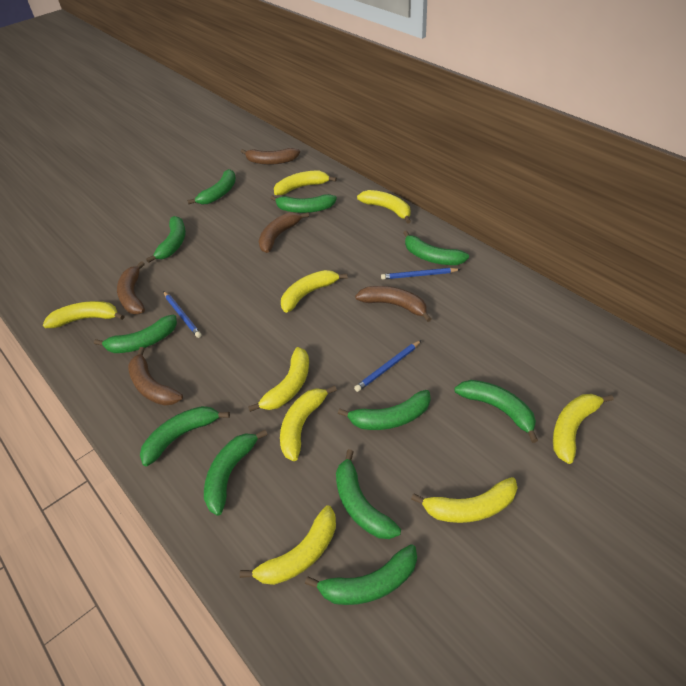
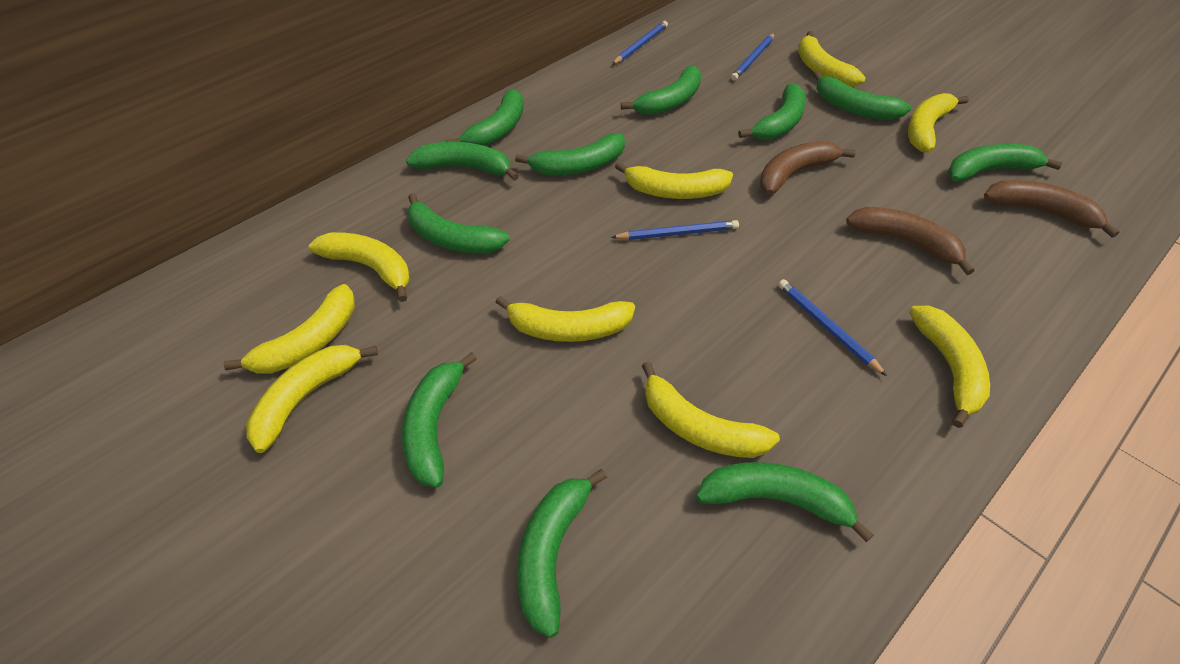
blue pencil: 3 -> 4
brown banana: 5 -> 3

